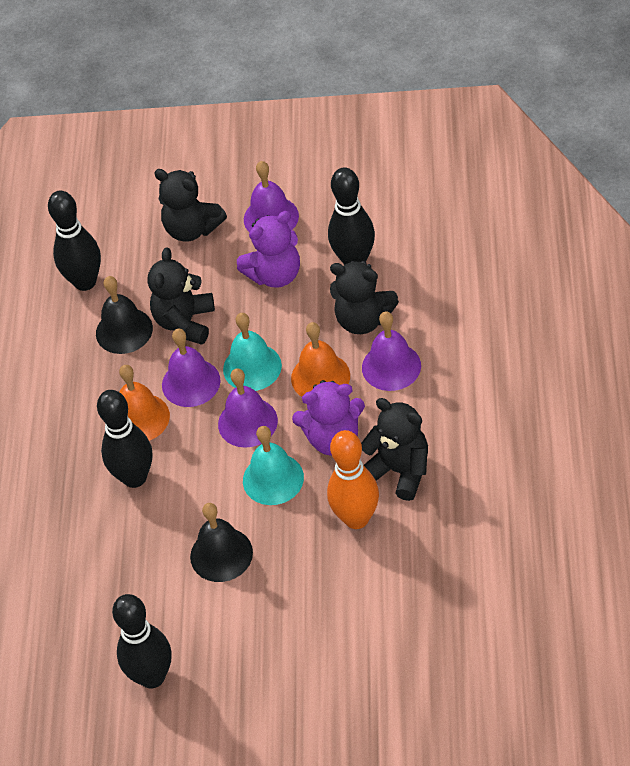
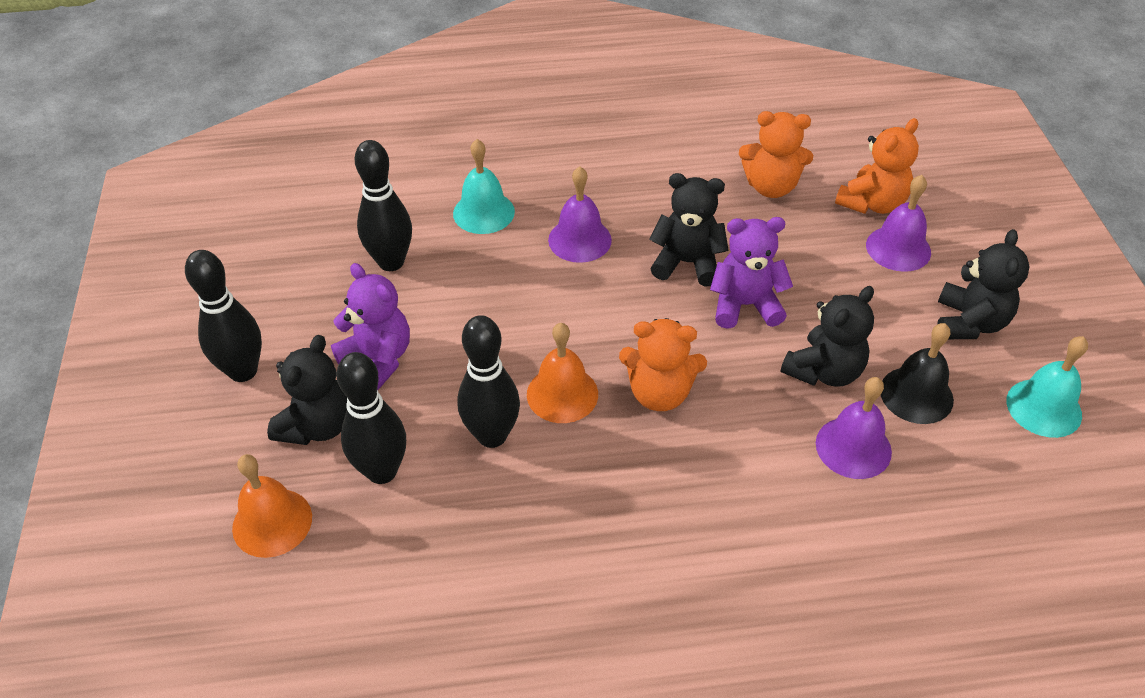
black bell: 2 -> 1
orange bowling pin: 1 -> 0
orange teddy bear: 0 -> 3
purple bell: 4 -> 3

